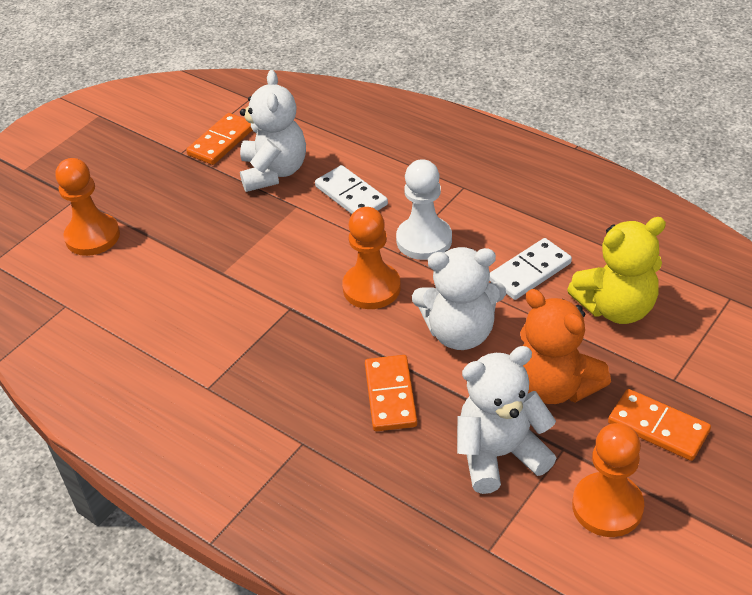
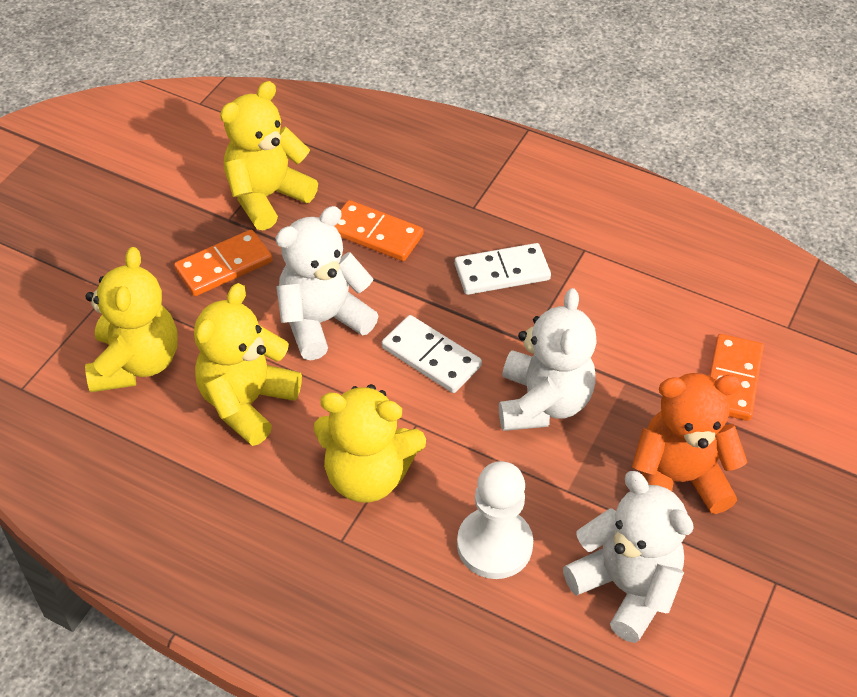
orange pawn: 3 -> 0
yellow teddy bear: 1 -> 4

